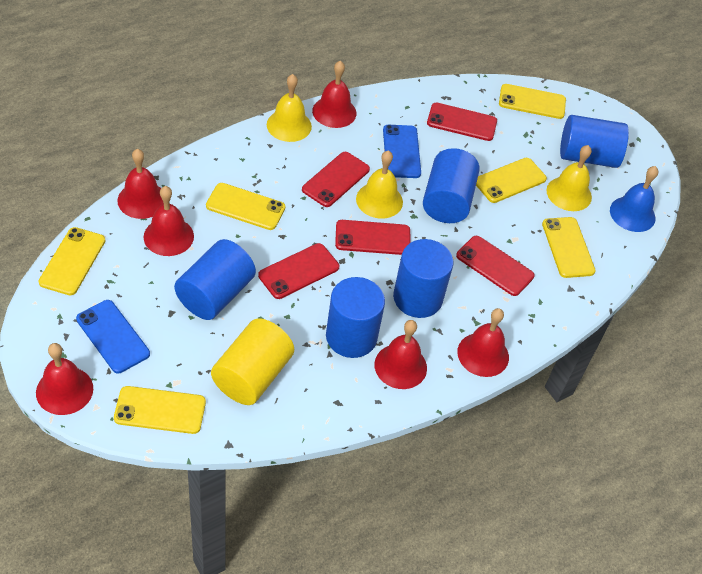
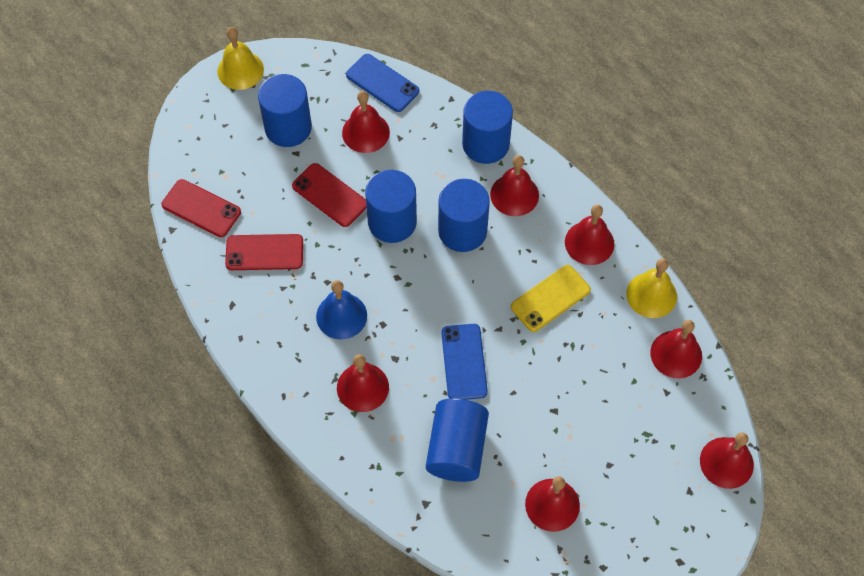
red bell: 6 -> 7
red phone: 5 -> 3
yellow bell: 3 -> 2
yellow cylinder: 1 -> 0
yellow phone: 6 -> 1

